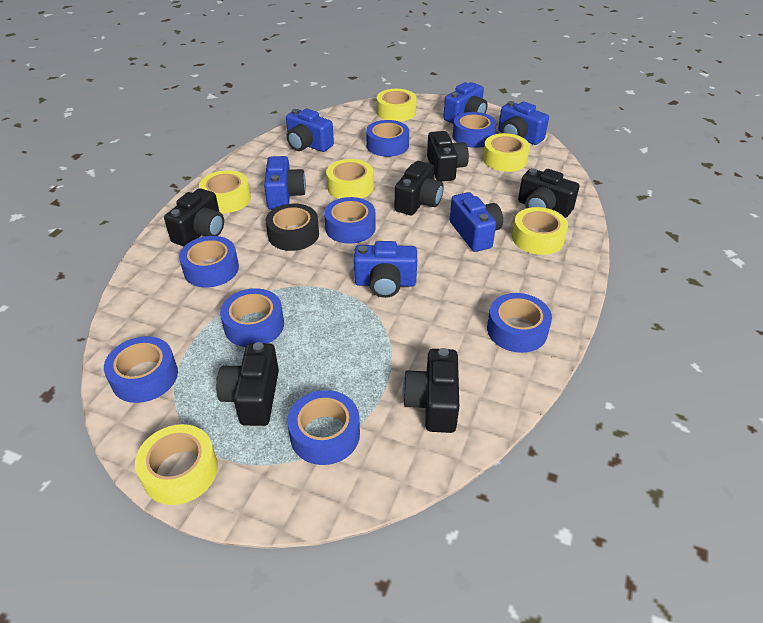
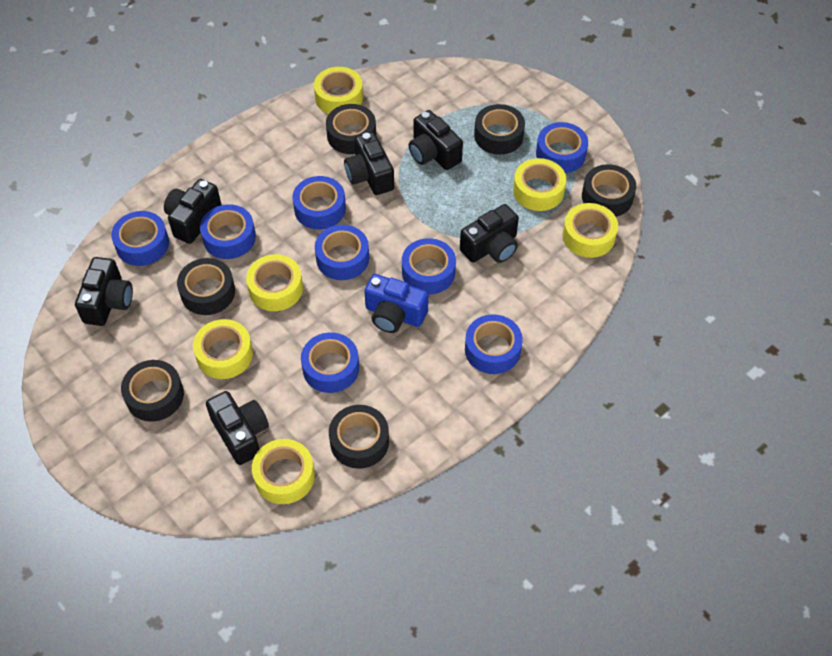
black tape: 1 -> 6
blue camera: 6 -> 1

